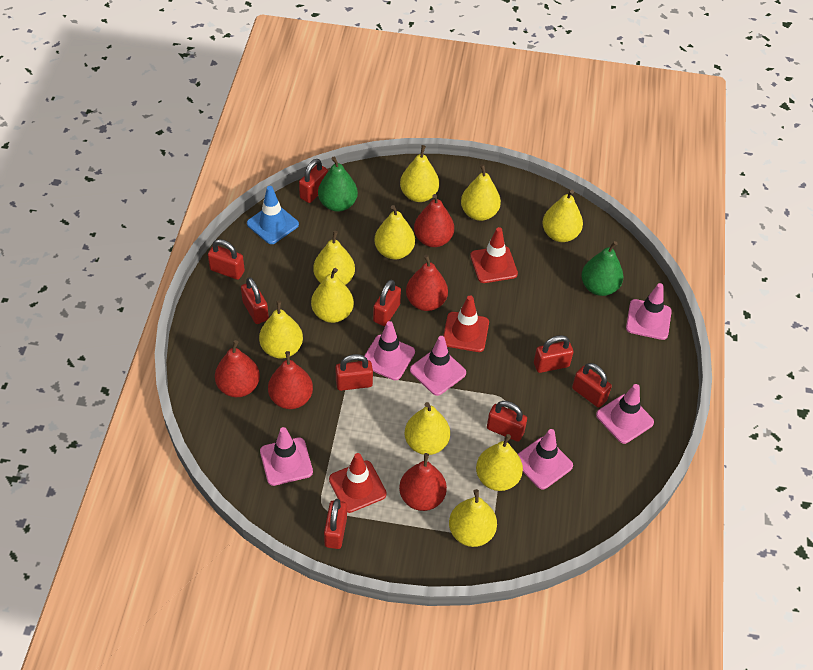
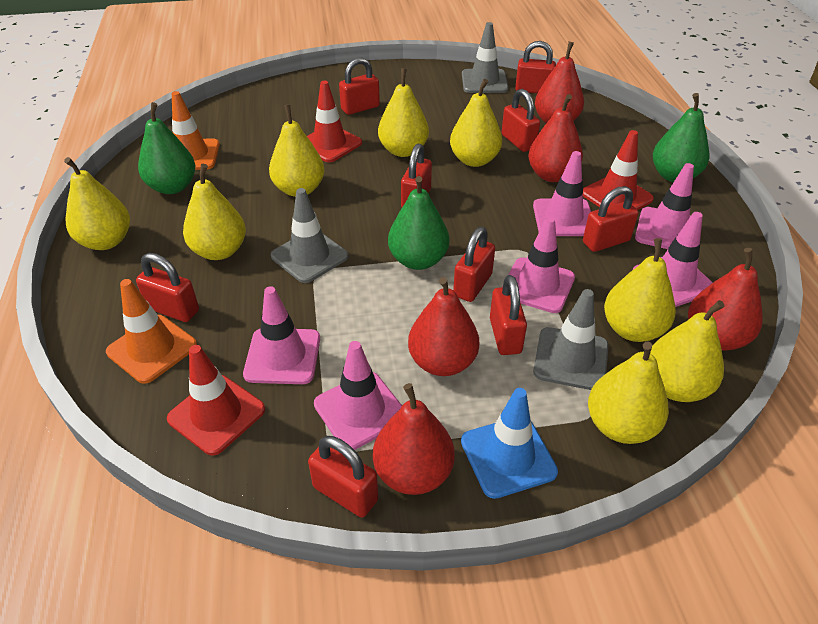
green pear: 2 -> 3
grey traffic cone: 0 -> 3
orange traffic cone: 0 -> 2
yellow pear: 10 -> 8

